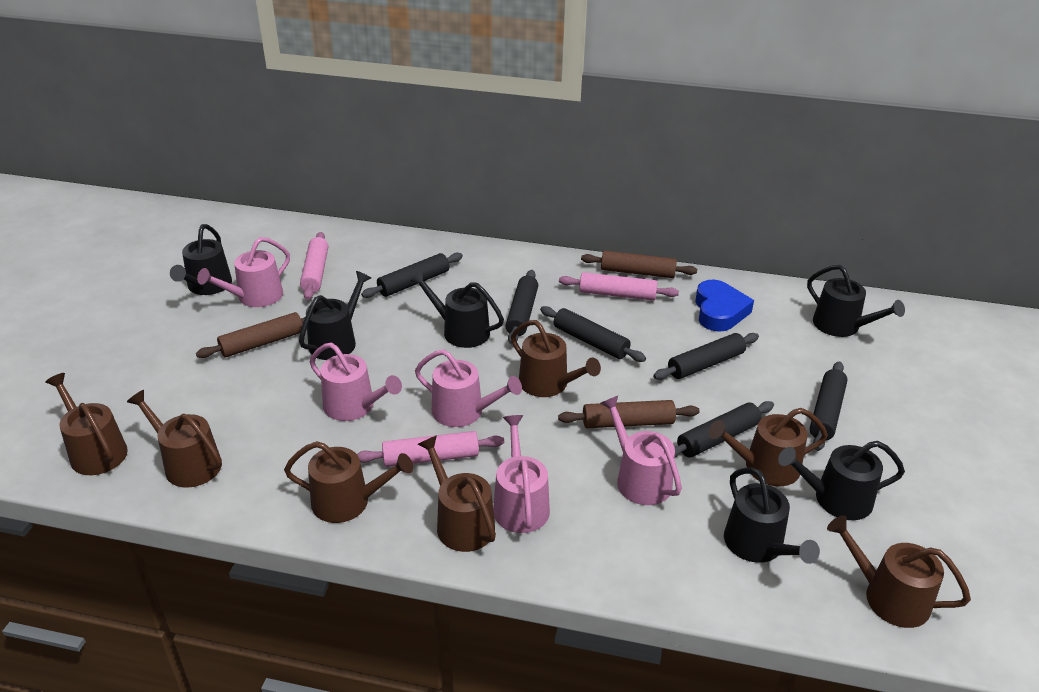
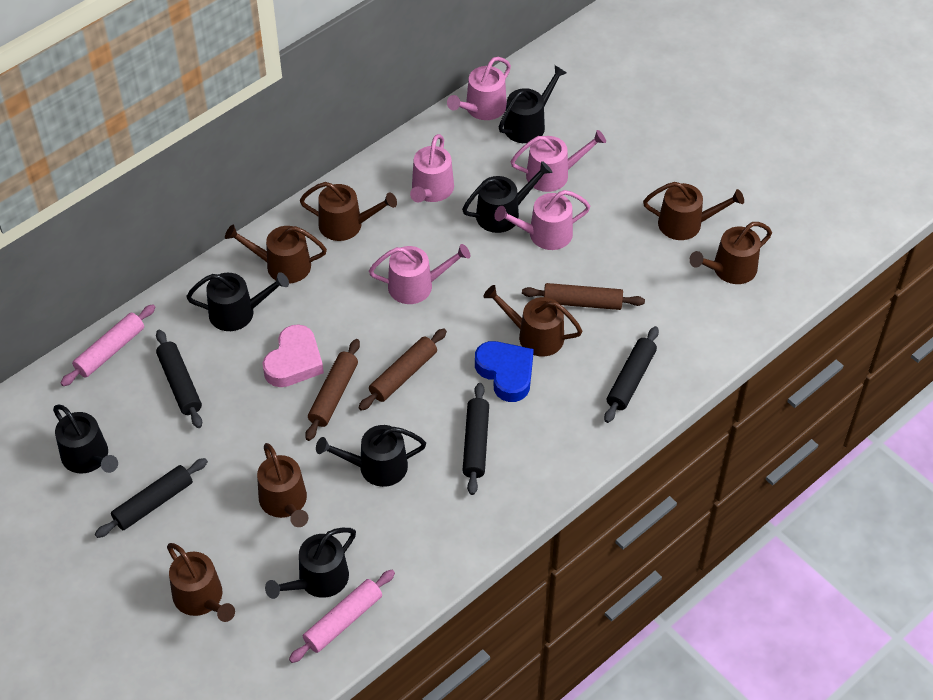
black rolling pin: 6 -> 4
pink heart: 0 -> 1
pink rolling pin: 3 -> 2

